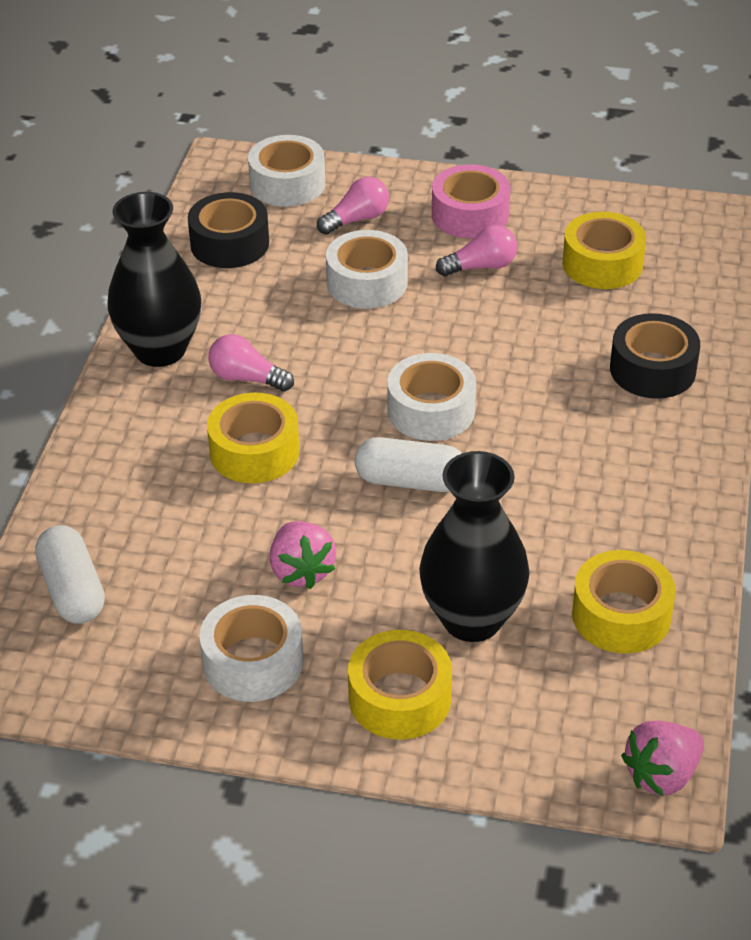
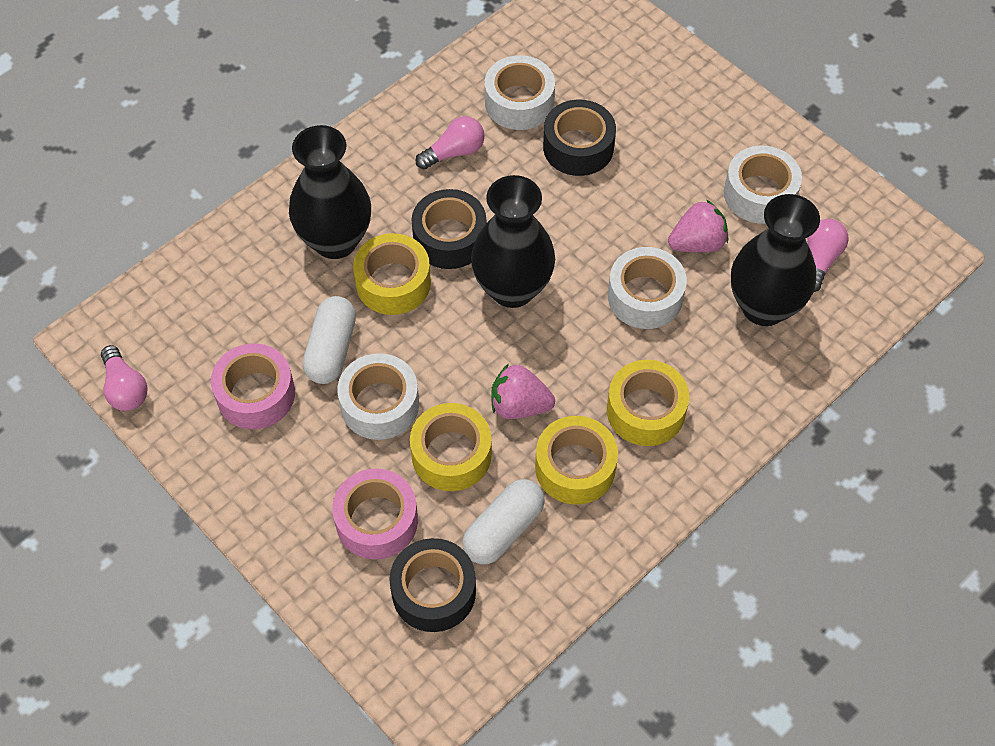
black tape: 2 -> 3
black vase: 2 -> 3
pink tape: 1 -> 2

